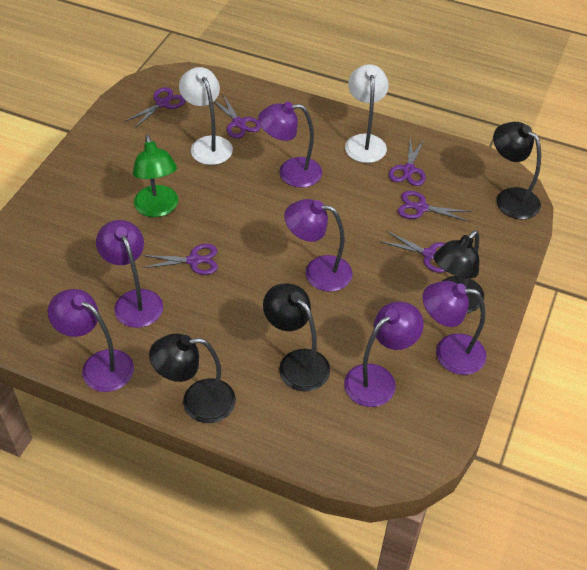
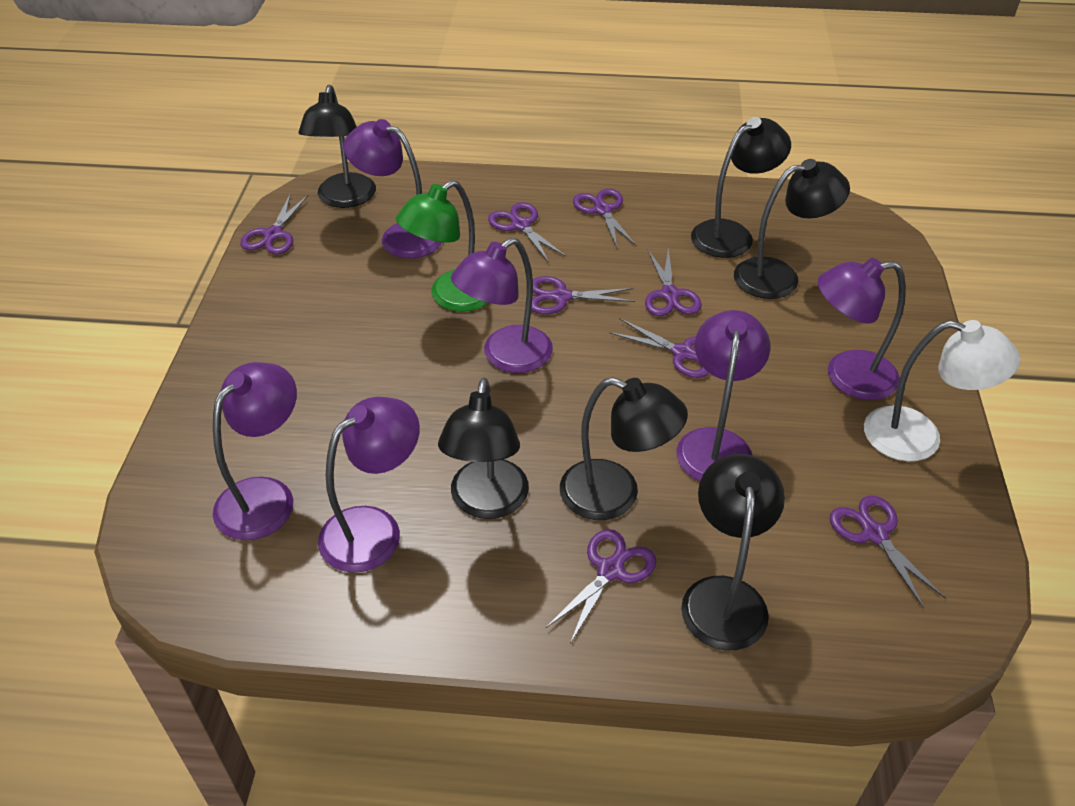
black lamp: 4 -> 6
purple scissors: 6 -> 8
white lamp: 2 -> 1

